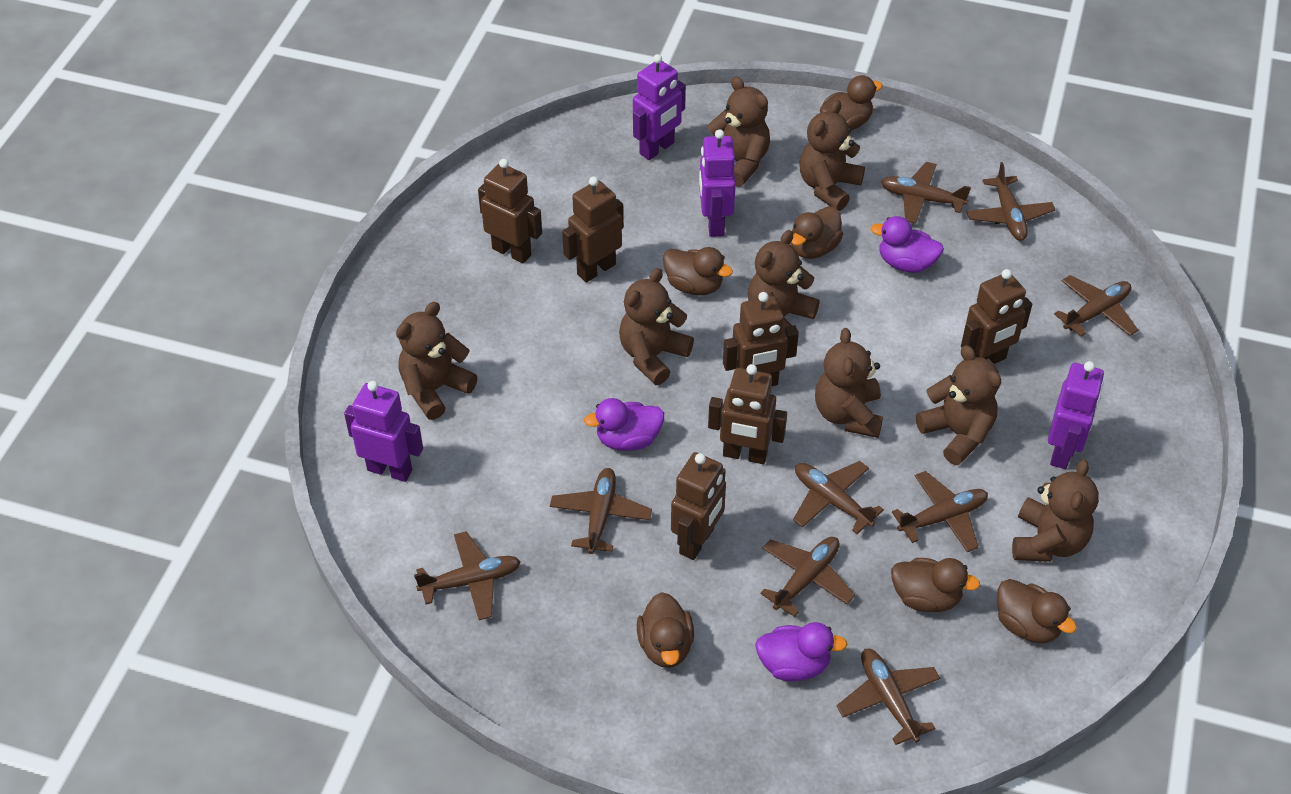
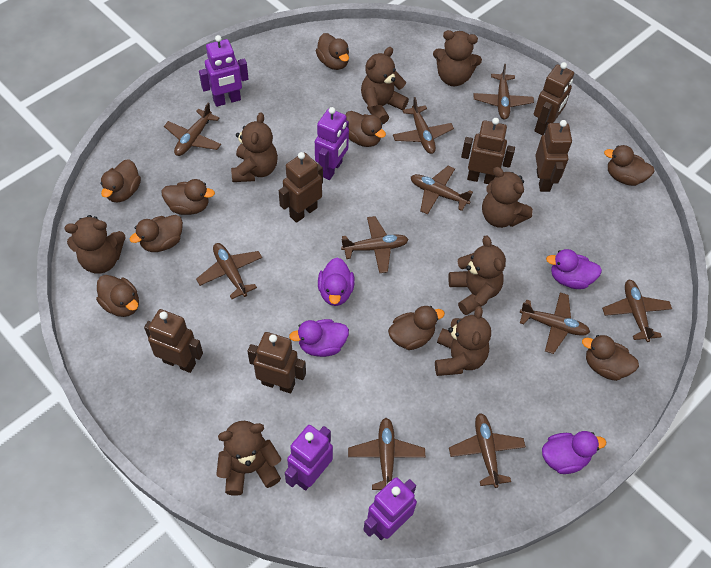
brown duck: 6 -> 9
brown plane: 9 -> 10
purple duck: 3 -> 4

